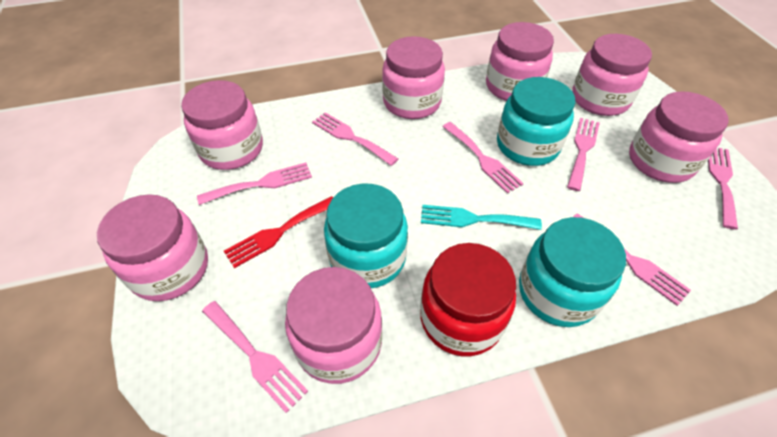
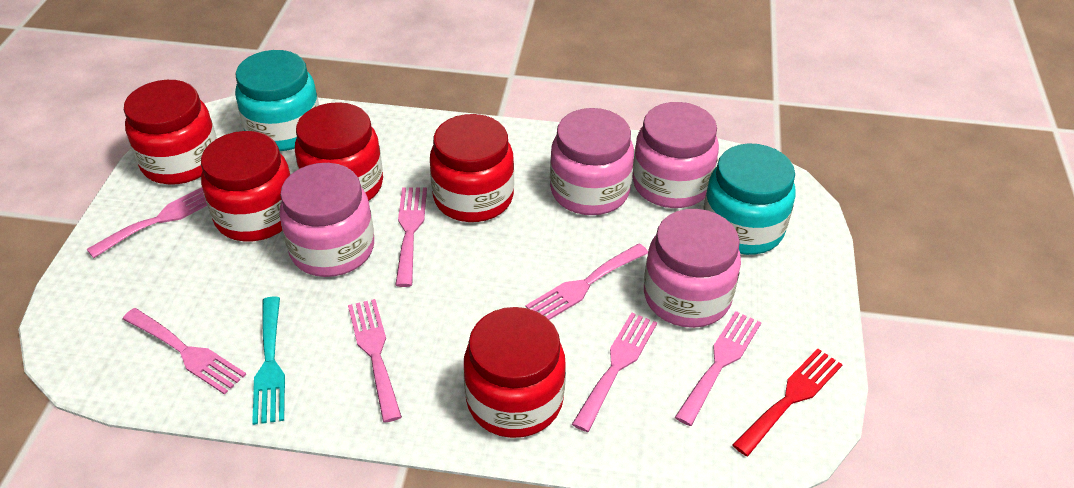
pink jar: 7 -> 4
red jar: 1 -> 5
turquoise jar: 3 -> 2

